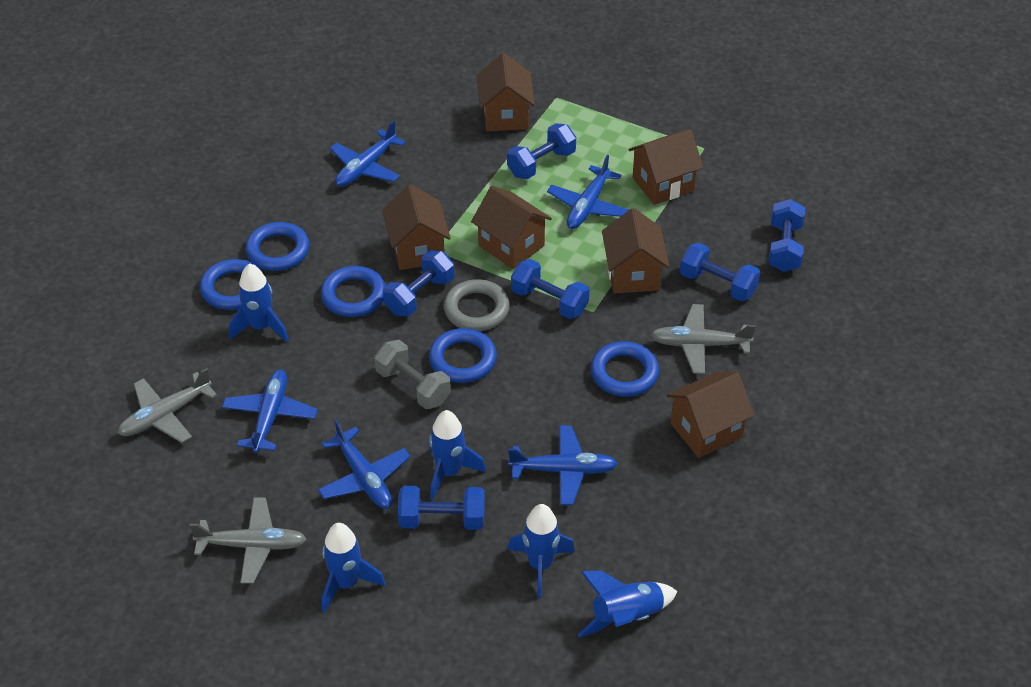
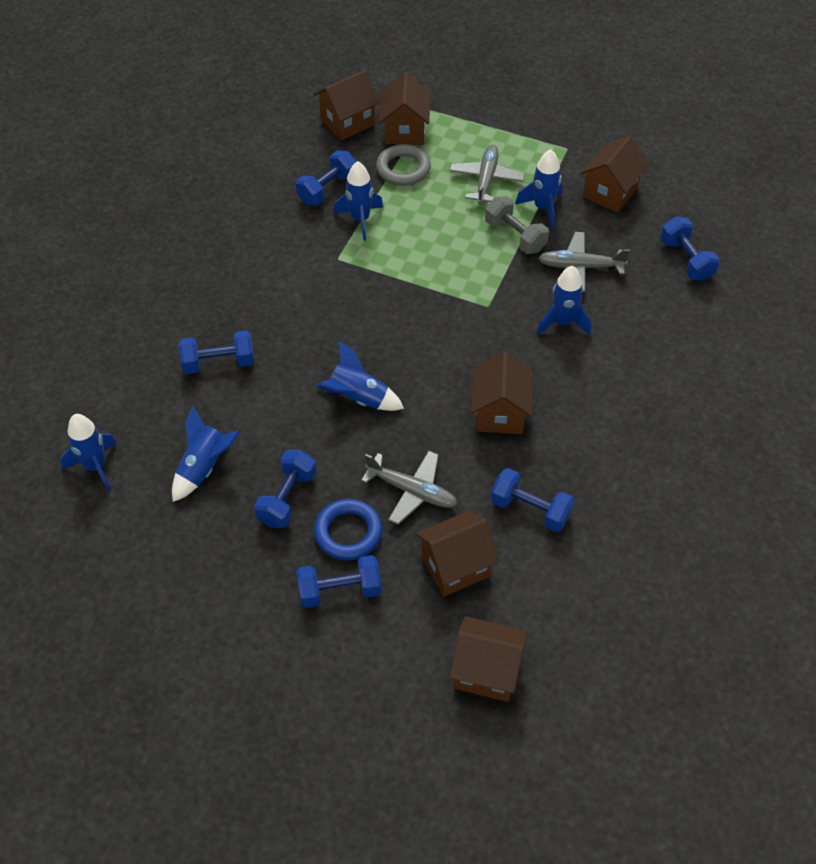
blue plane: 5 -> 0
blue ring: 5 -> 1
blue rocket: 5 -> 6

